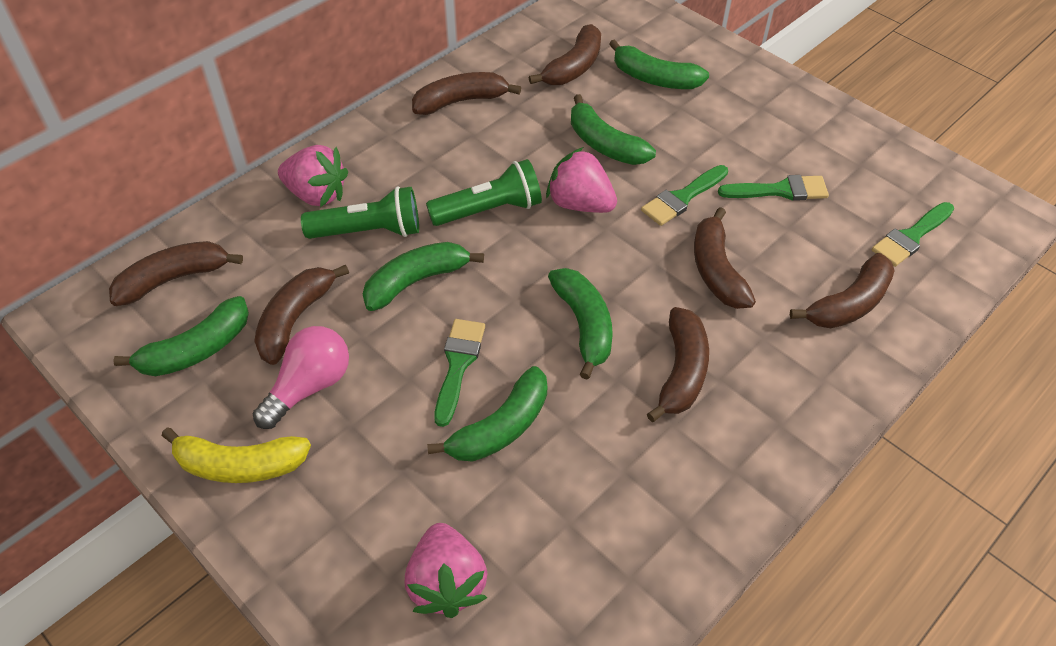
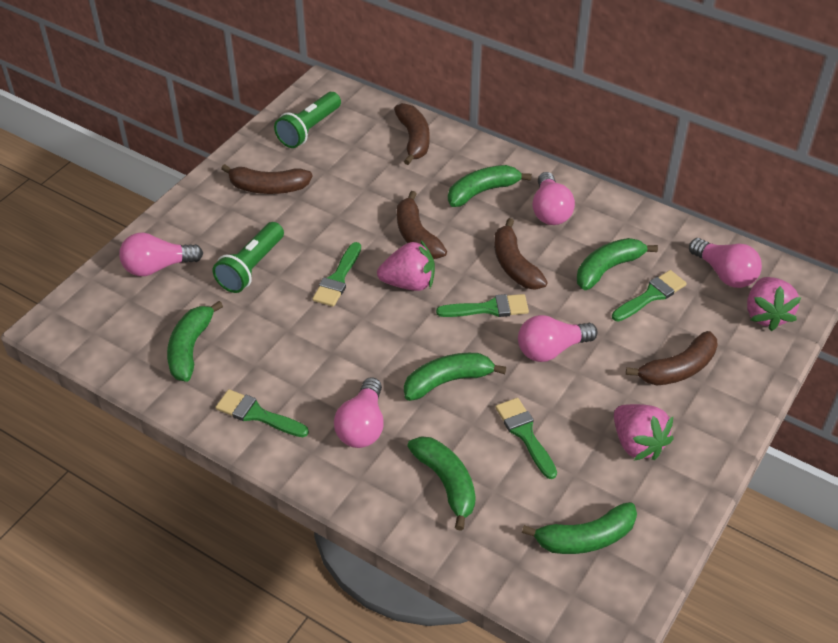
brown banana: 7 -> 5
green brush: 4 -> 5
pink light bulb: 1 -> 5
yellow banana: 1 -> 0

